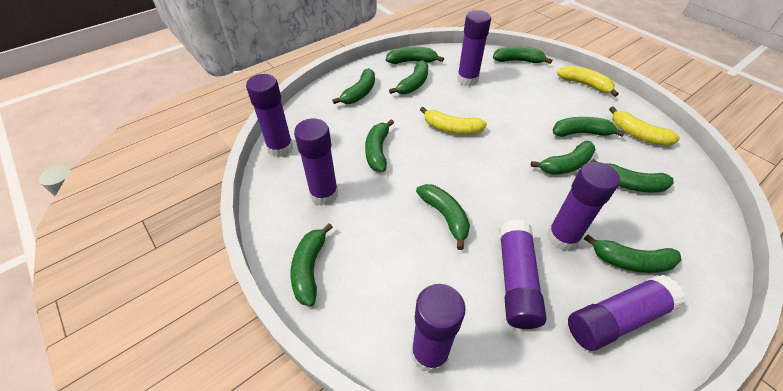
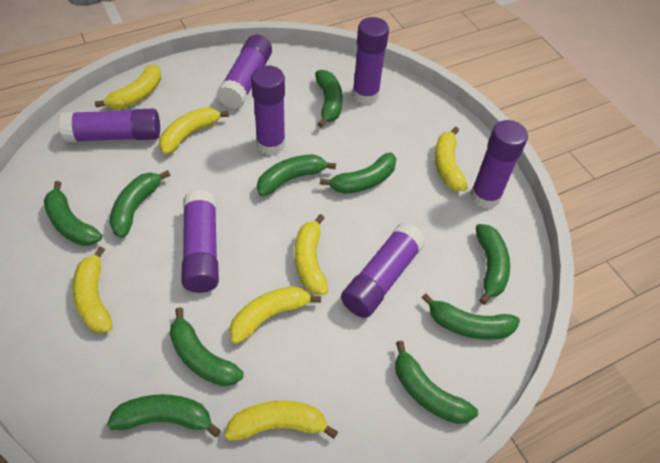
green banana: 11 -> 10
yellow banana: 3 -> 7

